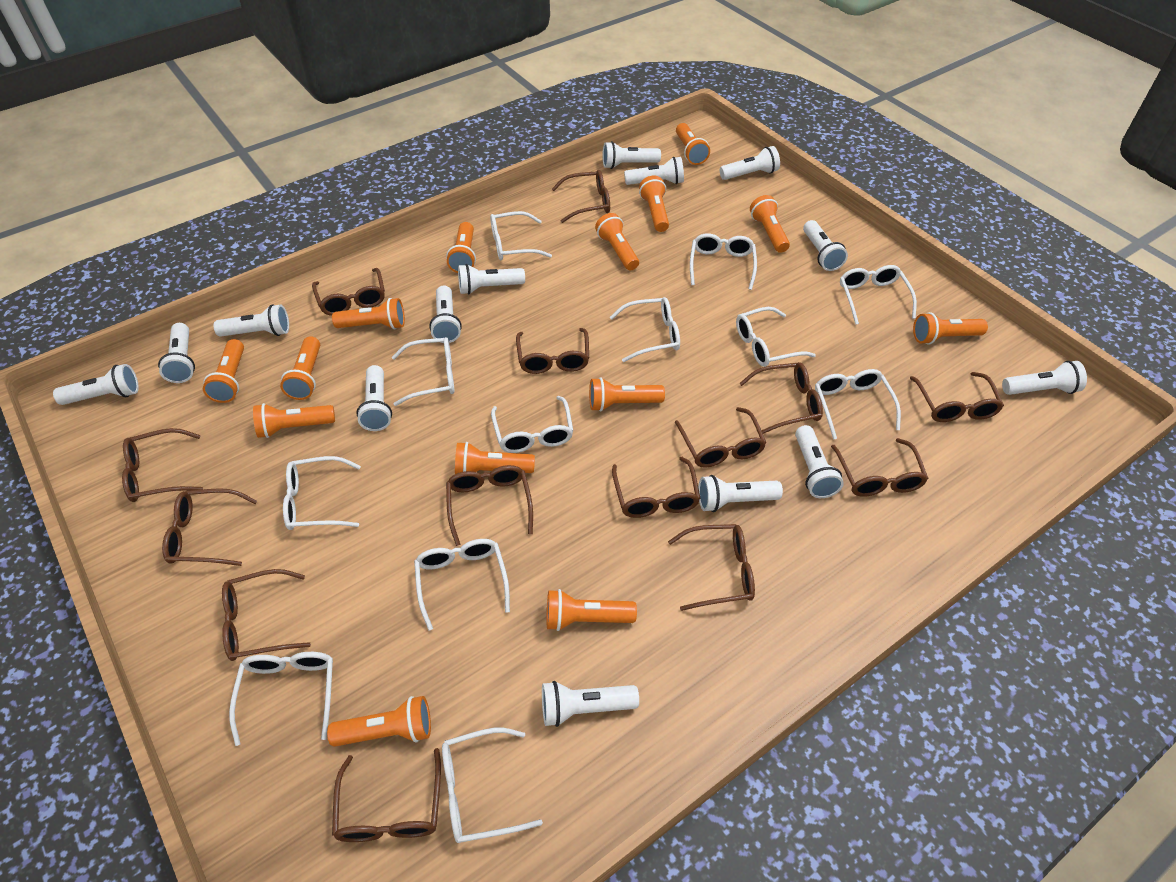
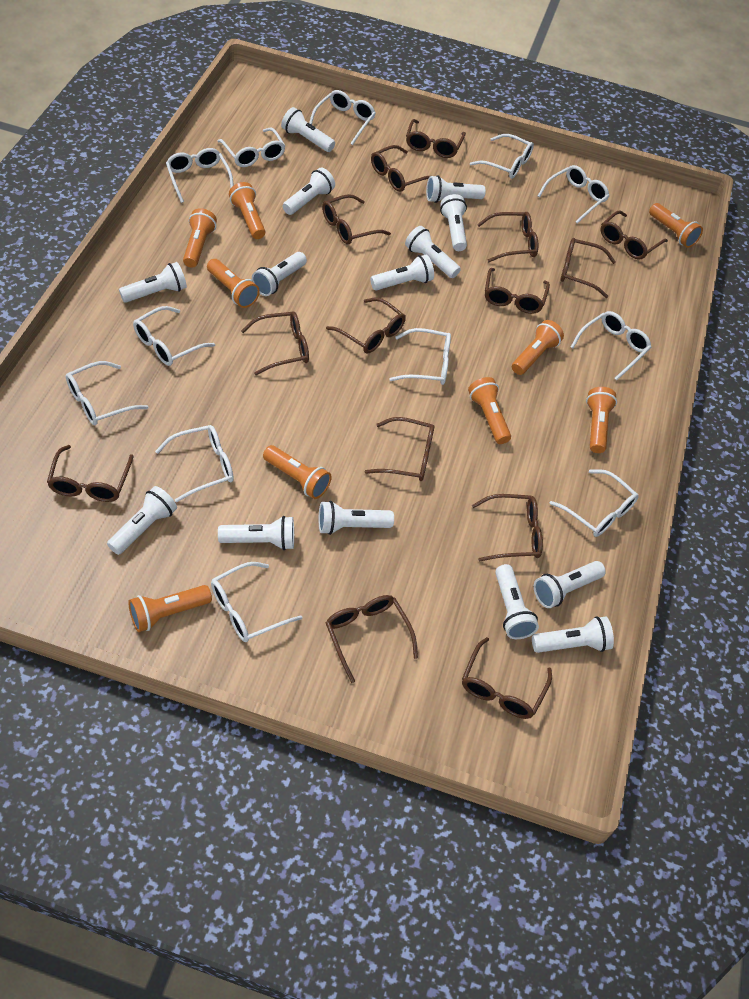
orange flashlight: 14 -> 9

